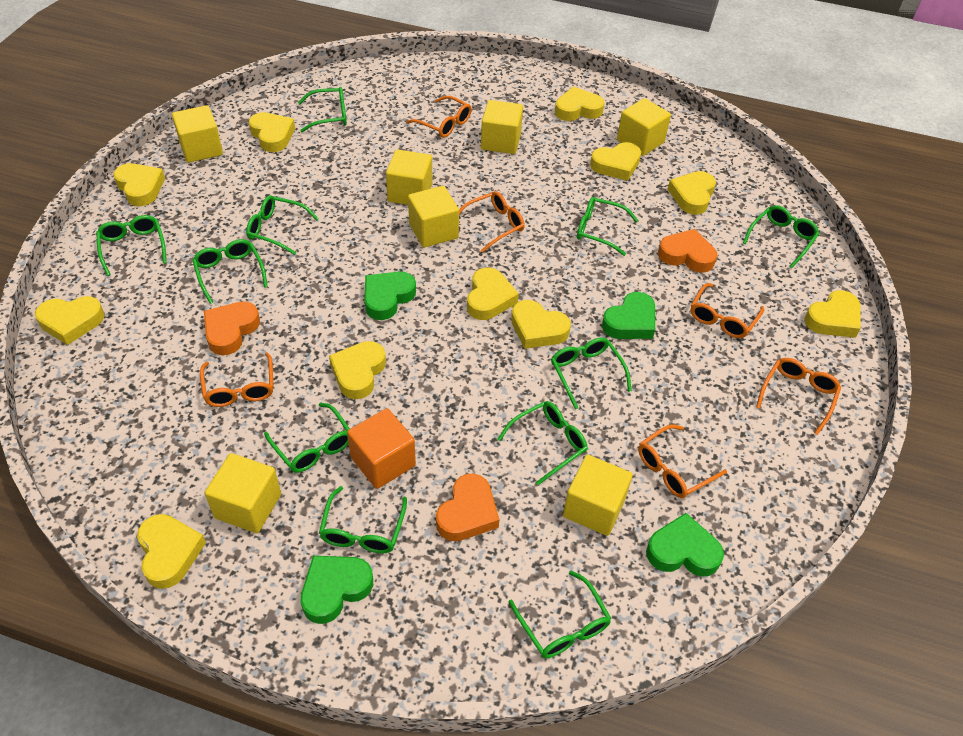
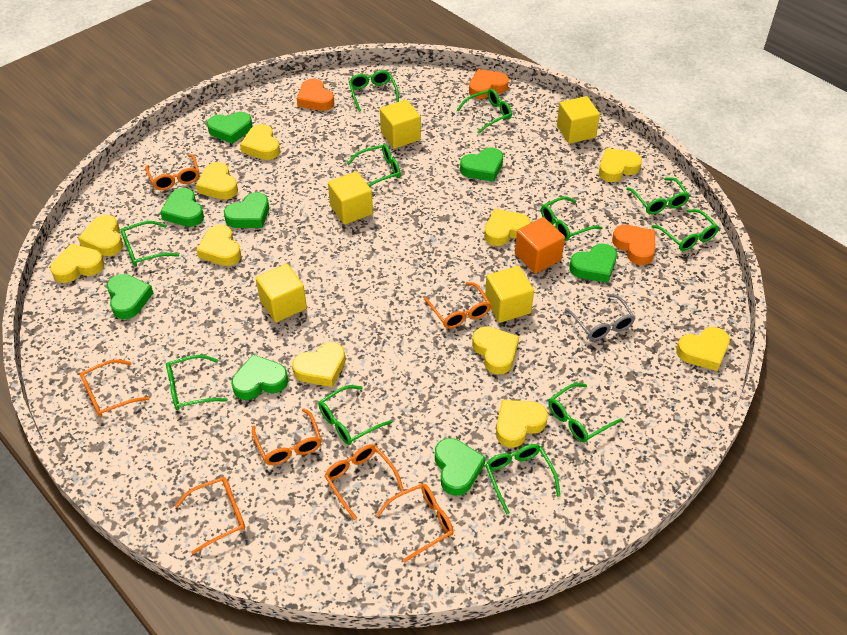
green heart: 4 -> 8
grey glasses: 0 -> 1
orange glasses: 6 -> 7
yellow cube: 7 -> 5

